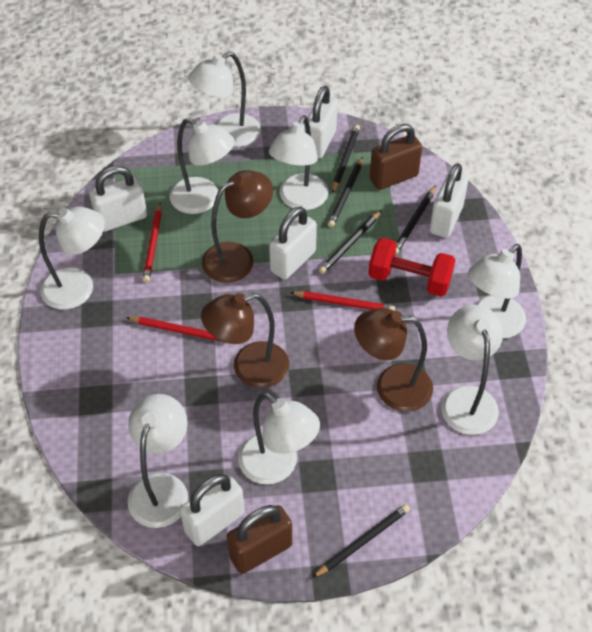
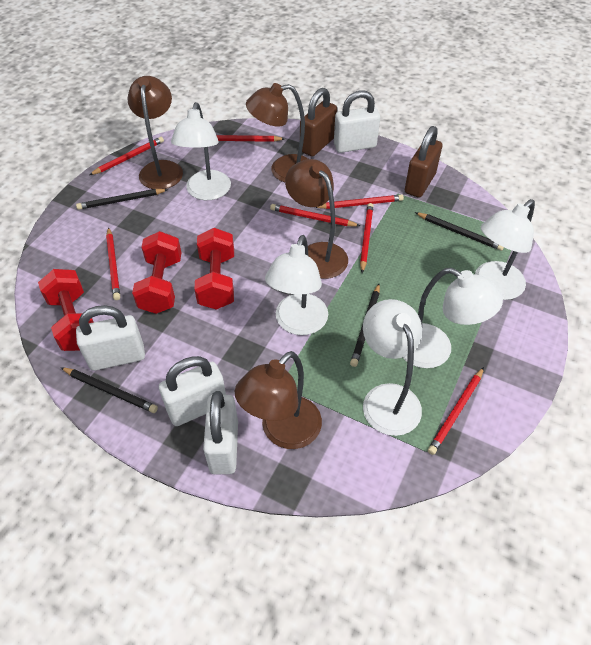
black pencil: 5 -> 4
brown lamp: 3 -> 4
red dumbbell: 1 -> 3
red pencil: 3 -> 7
white lamp: 8 -> 5
white padlock: 5 -> 4

